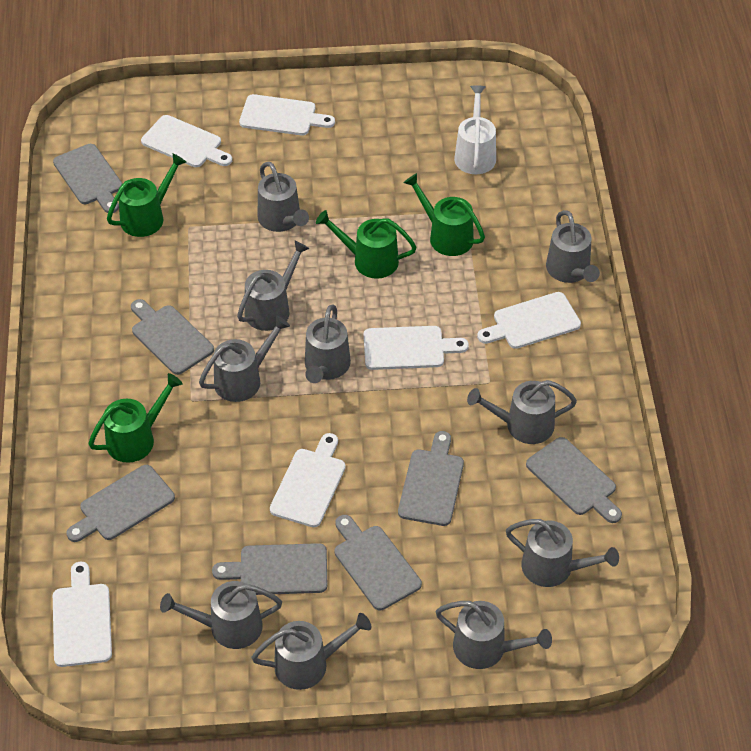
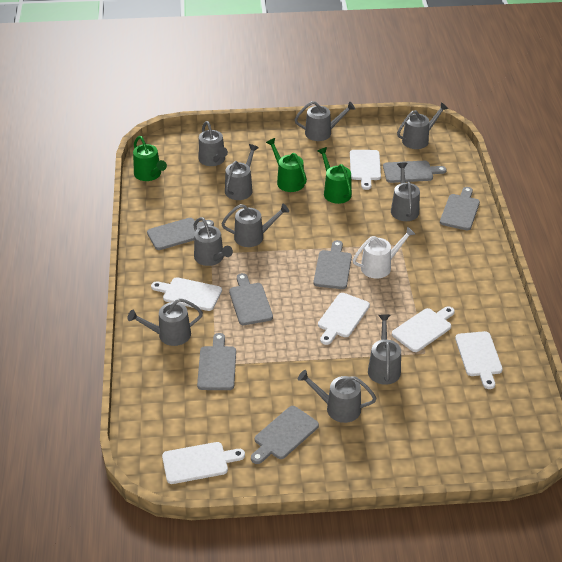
green watering can: 4 -> 3

